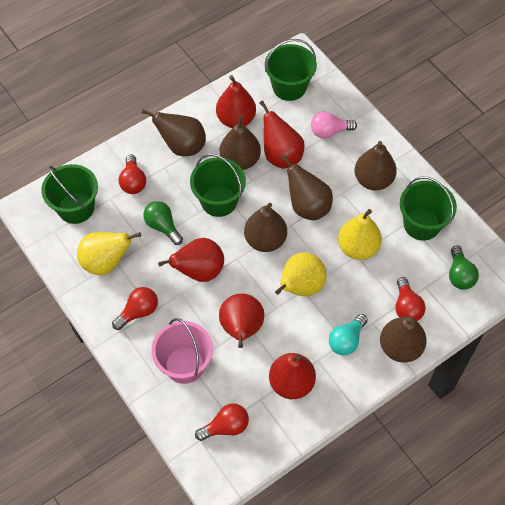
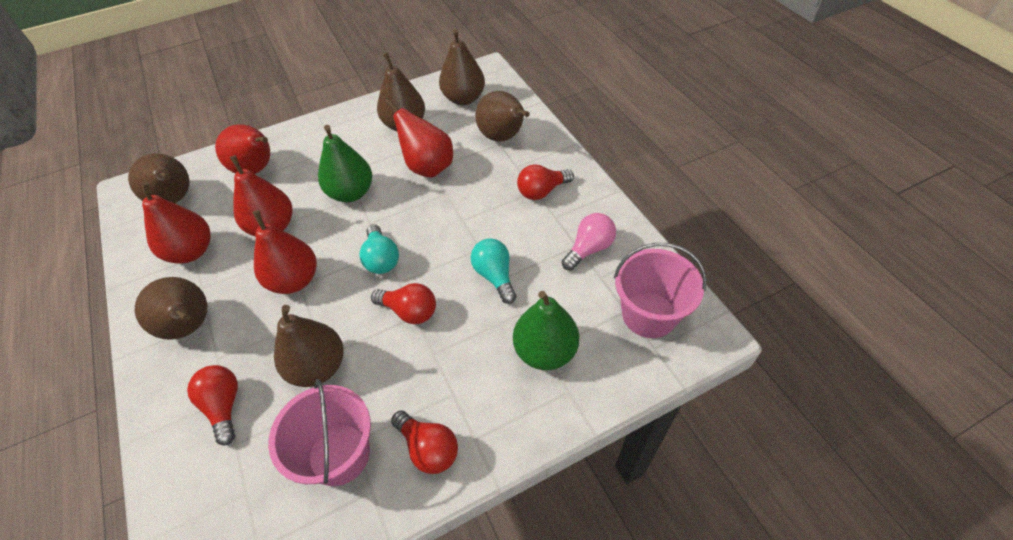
green bucket: 4 -> 0
green light bulb: 2 -> 0
green pear: 0 -> 2
pink bucket: 1 -> 2
turquoise light bulb: 1 -> 2
yellow pear: 3 -> 0

